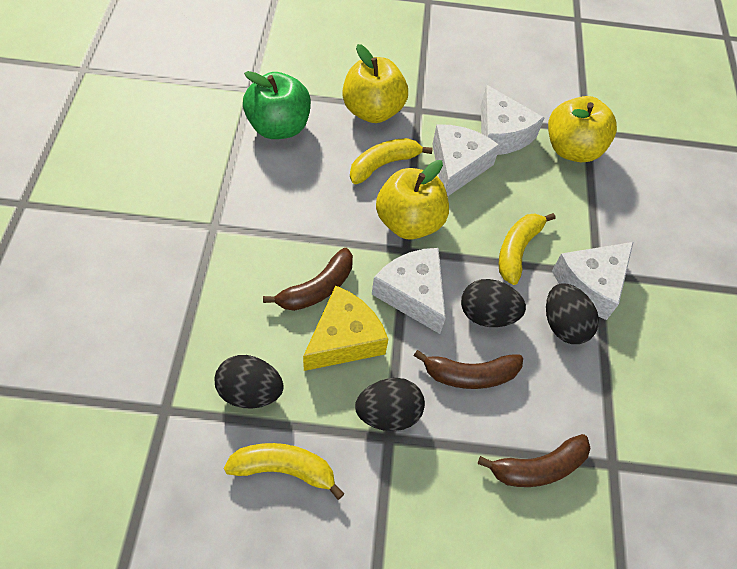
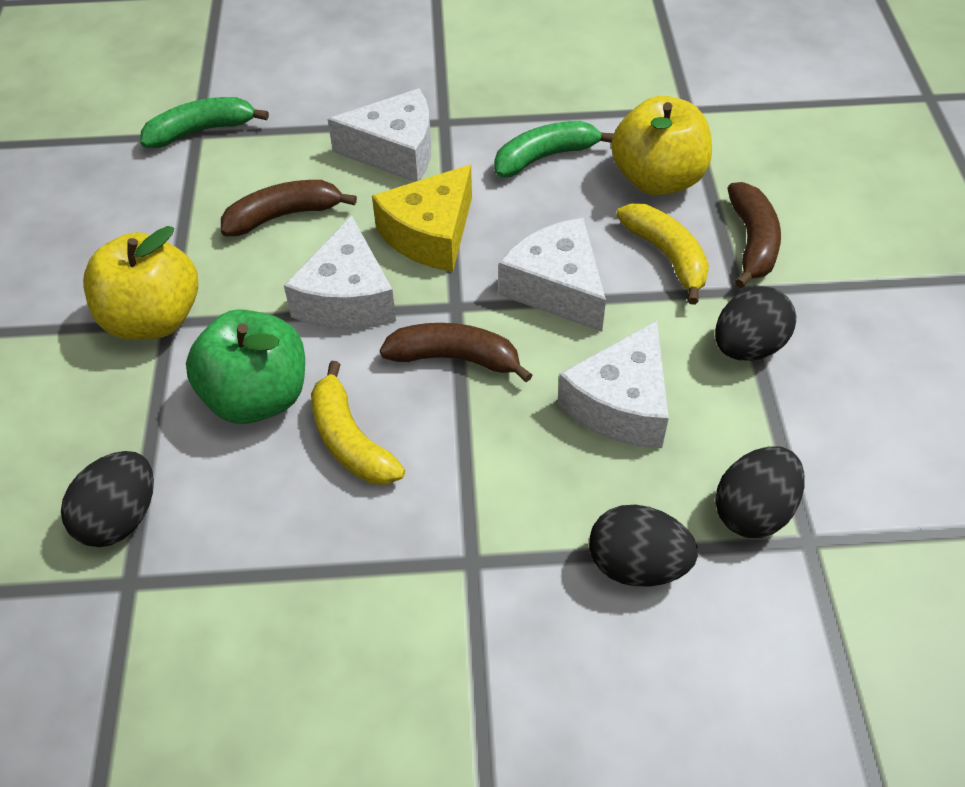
green banana: 0 -> 2
yellow apple: 3 -> 2
yellow banana: 3 -> 2

